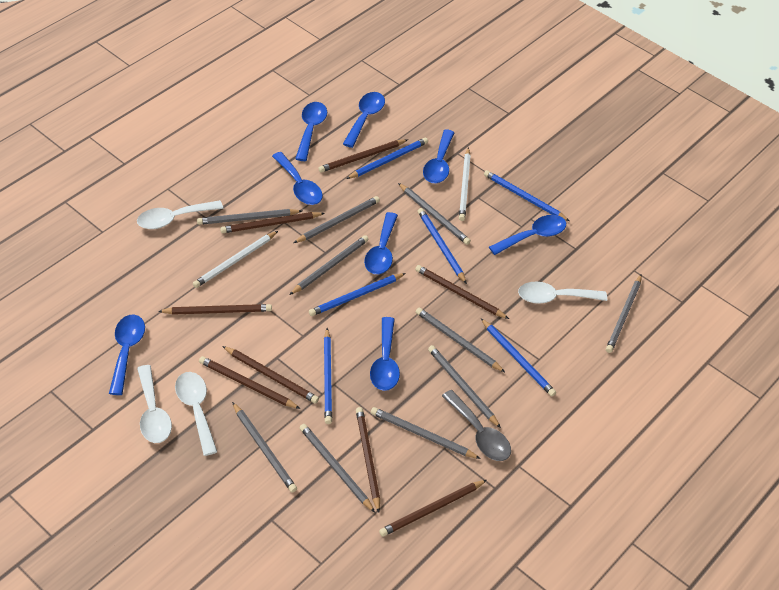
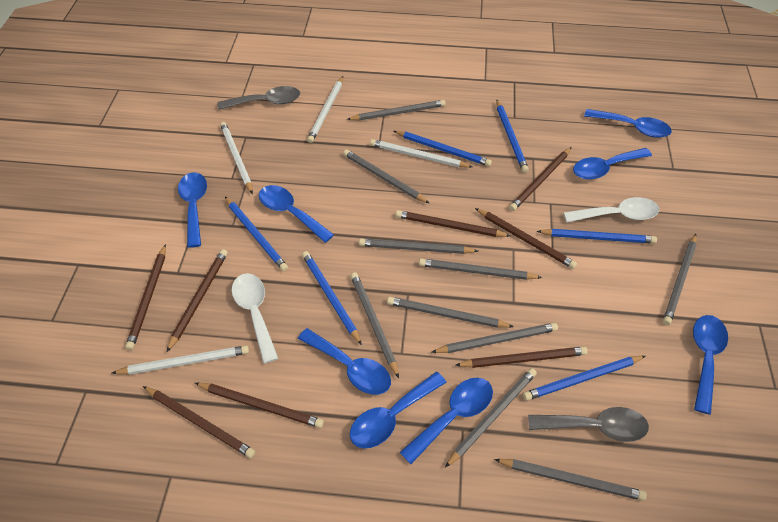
grey spoon: 1 -> 2
white pencil: 2 -> 4
white spoon: 4 -> 2

